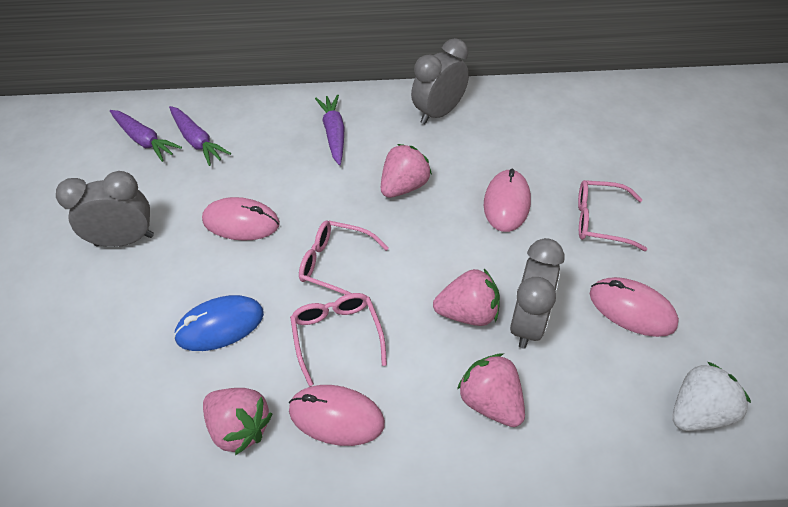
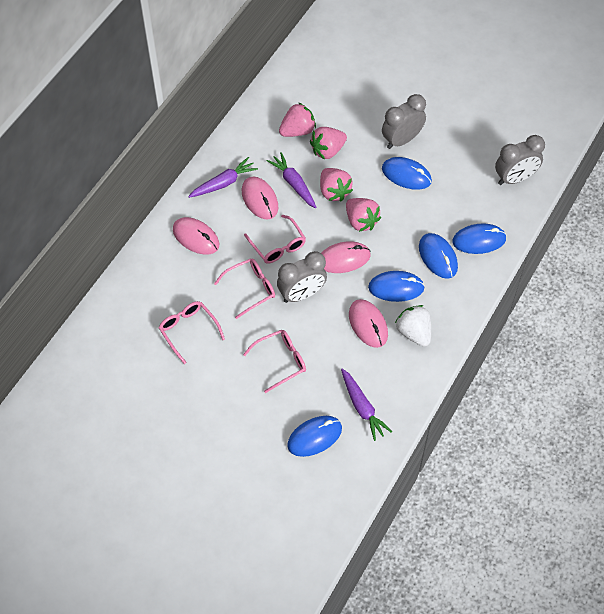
blue mouse: 1 -> 5
pink glasses: 3 -> 4

